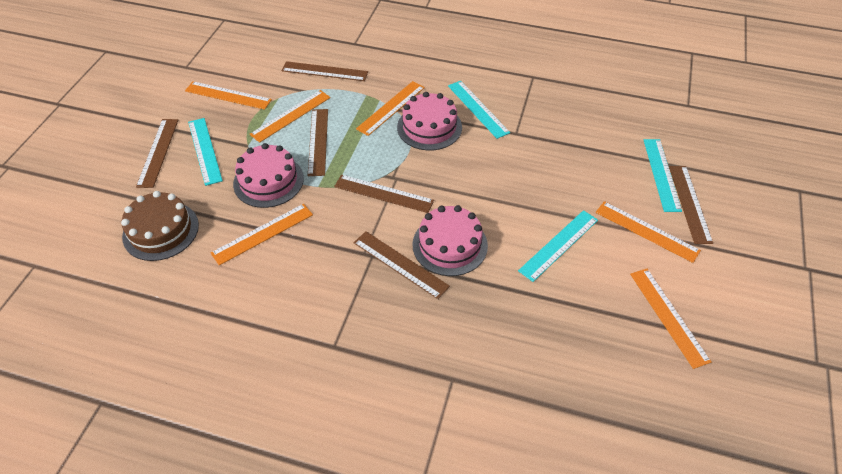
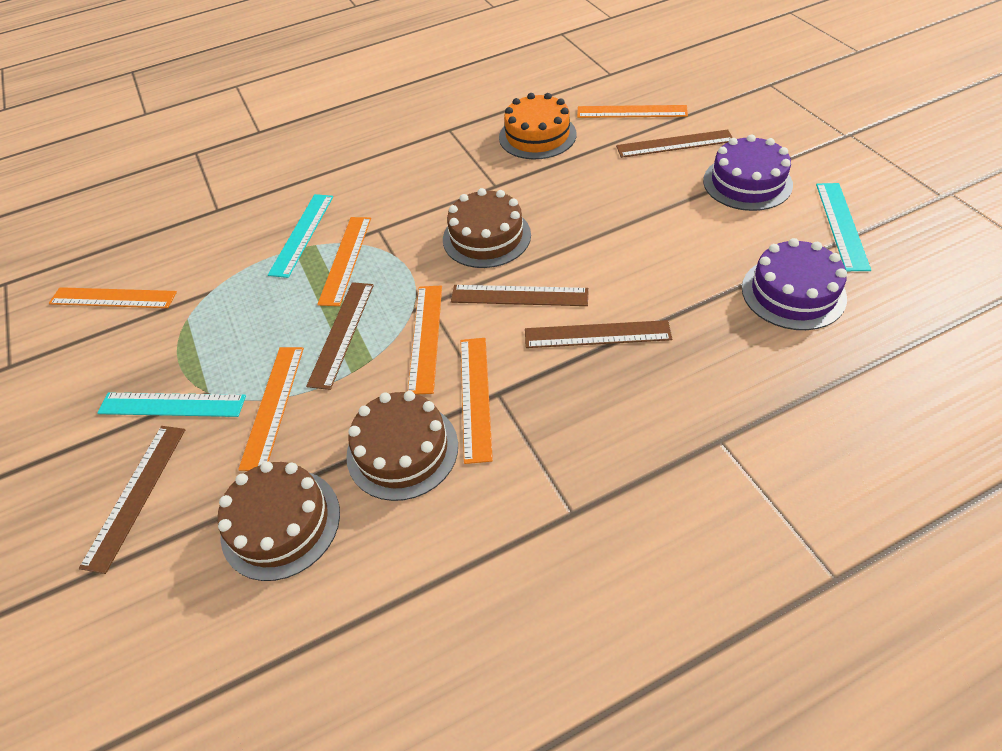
brown cake: 1 -> 3
brown ruler: 6 -> 5
orange cake: 0 -> 1
pink cake: 3 -> 0
purple cake: 0 -> 2
turquoise ruler: 4 -> 3

